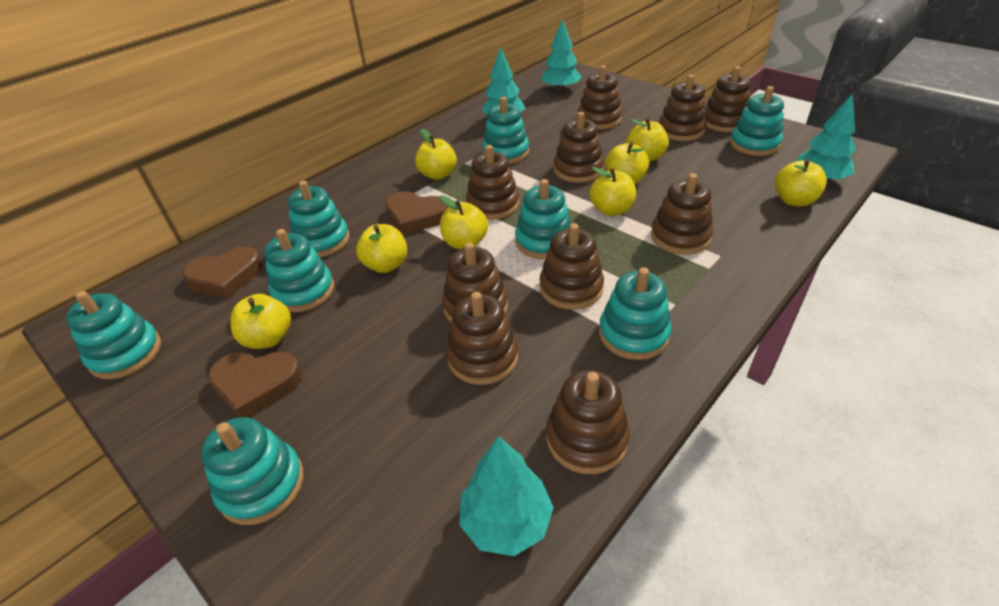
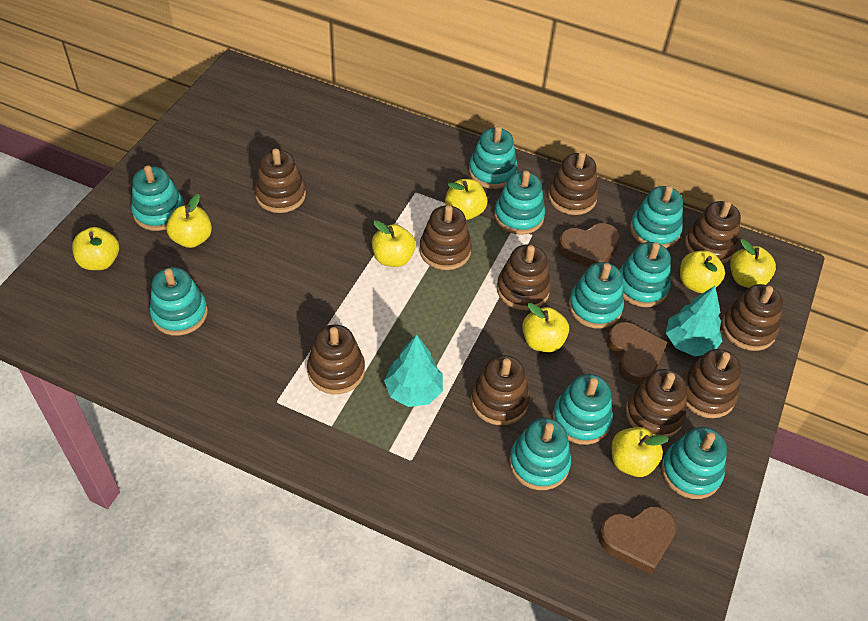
turquoise stacking toy: 8 -> 10
turquoise tree: 4 -> 2

